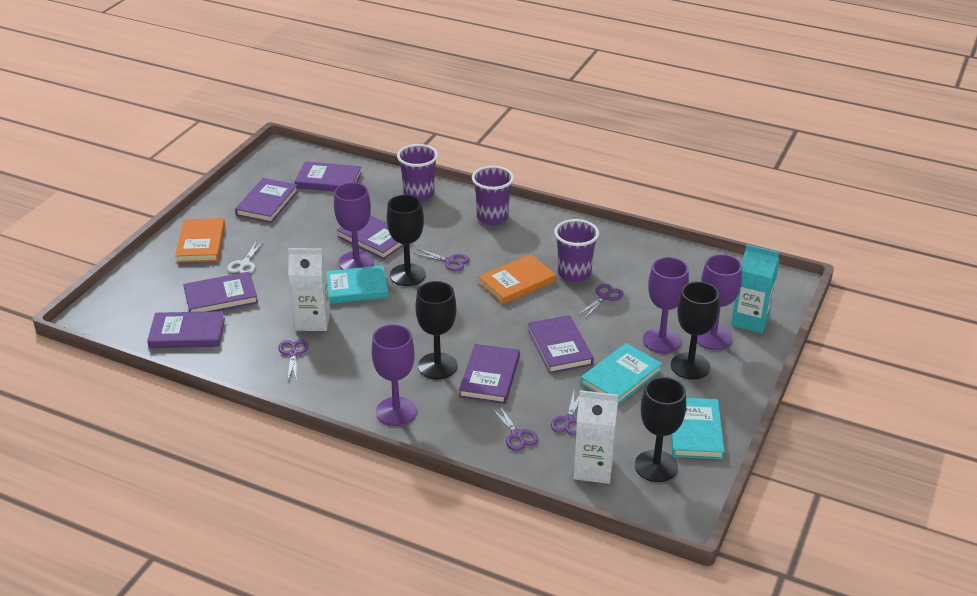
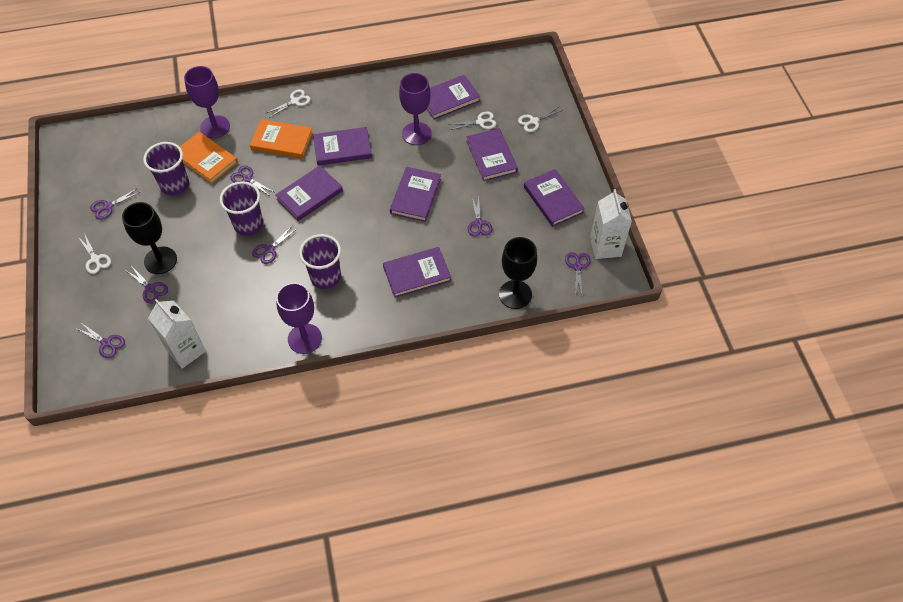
black goblet: 4 -> 2
purple goblet: 4 -> 3
purple scissors: 5 -> 7
turquoise book: 3 -> 0
turquoise carton: 1 -> 0
white scissors: 1 -> 4

